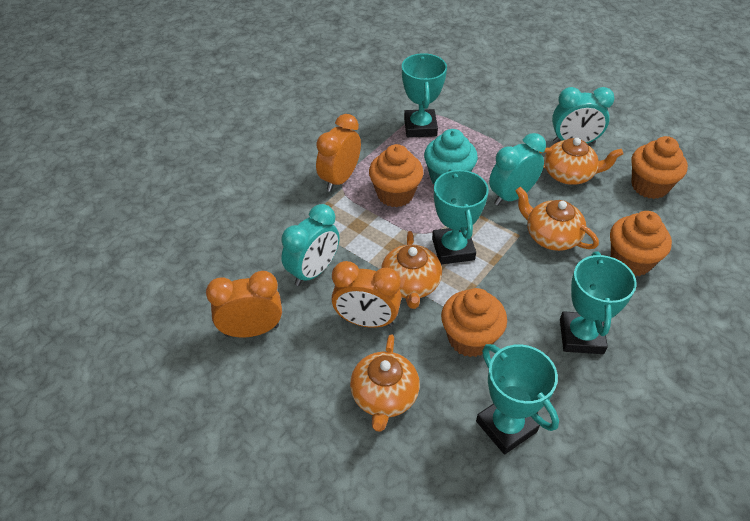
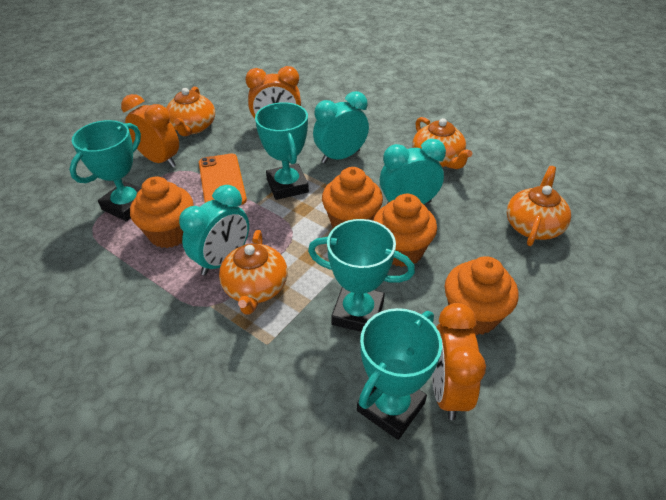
orange phone: 0 -> 1
turquoise cupcake: 1 -> 0

